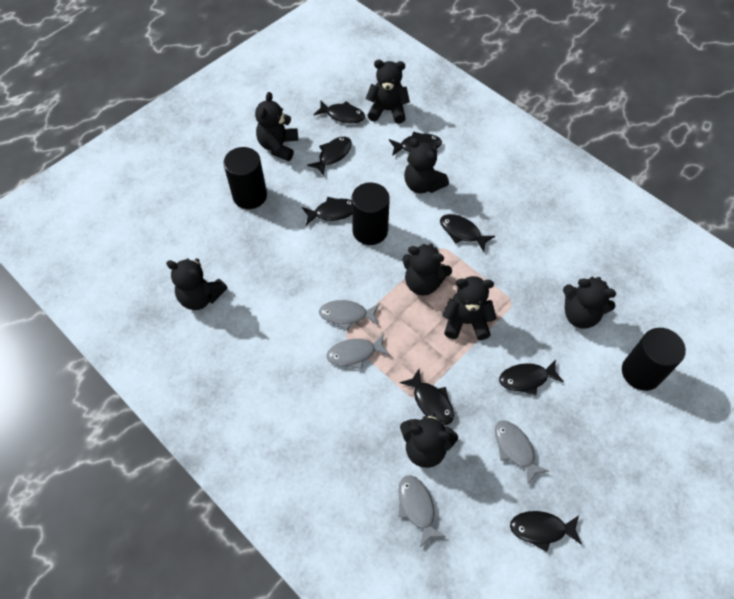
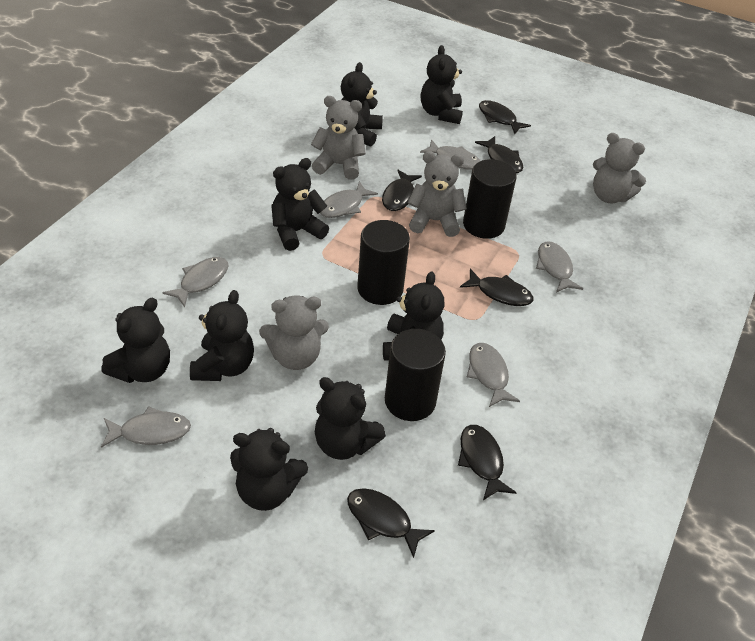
black fish: 8 -> 6
grey fish: 4 -> 6
grey teddy bear: 0 -> 4

